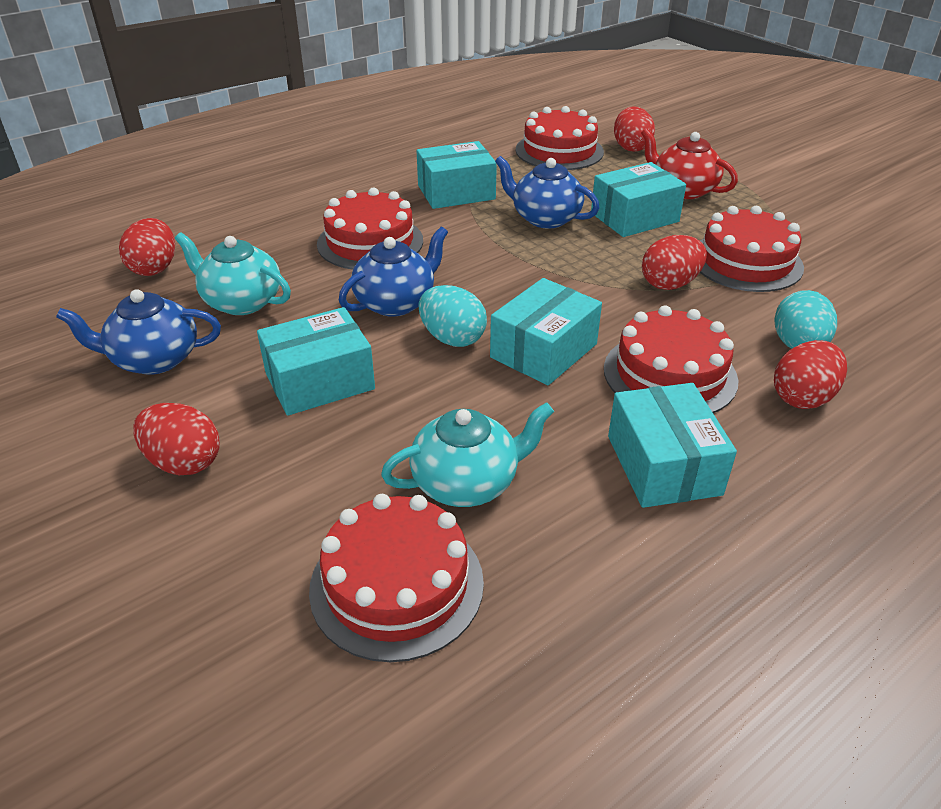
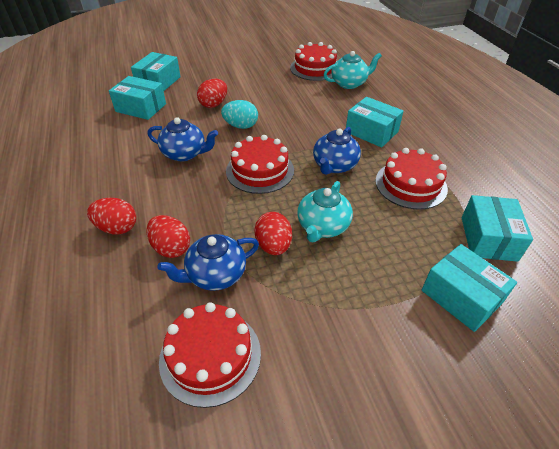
red cake: 5 -> 4
red egg: 5 -> 4
red teapot: 1 -> 0
turquoise egg: 2 -> 1

